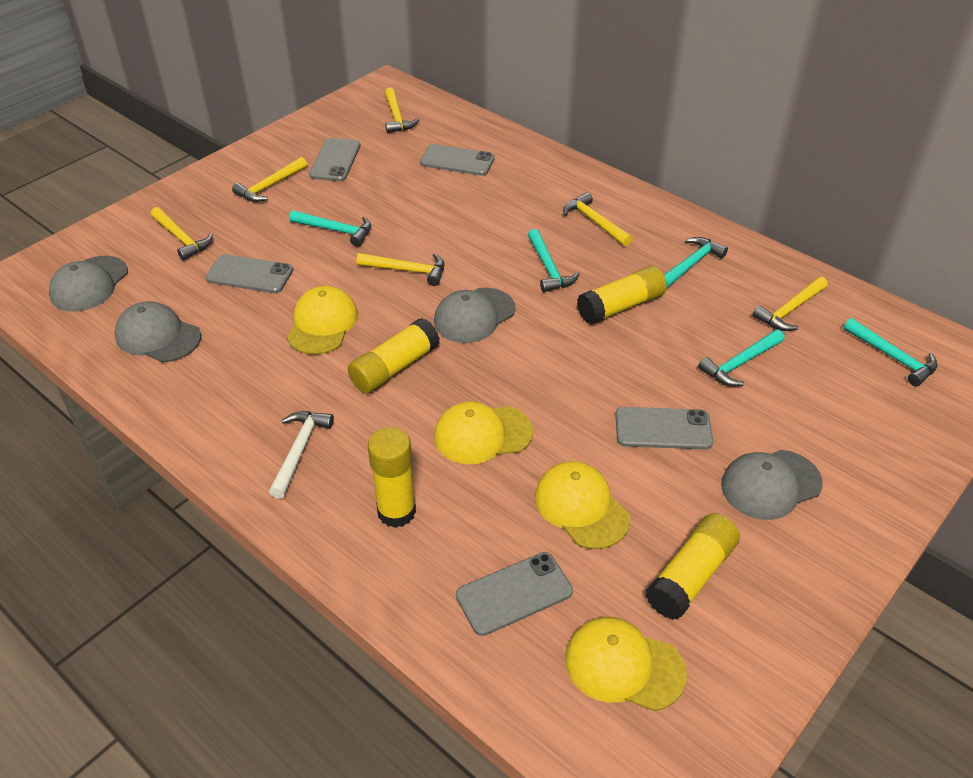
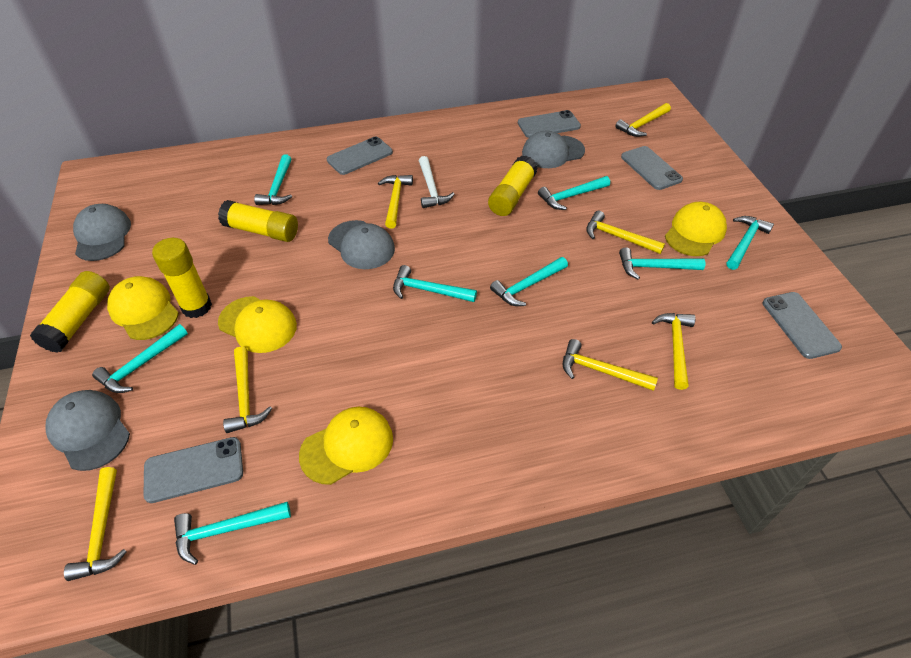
turquoise hammer: 5 -> 8
yellow hammer: 6 -> 7

